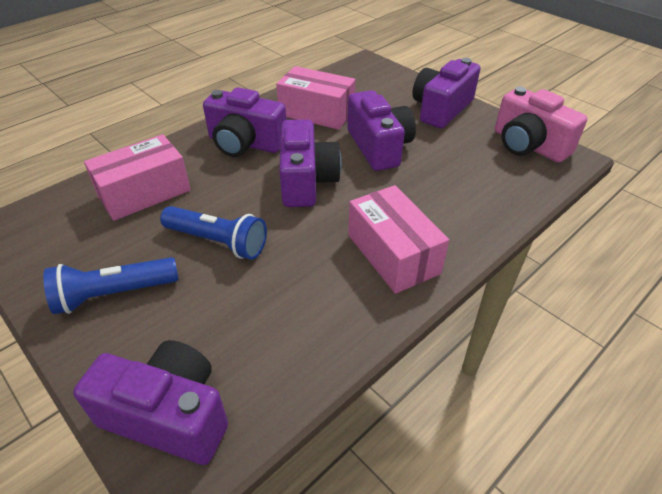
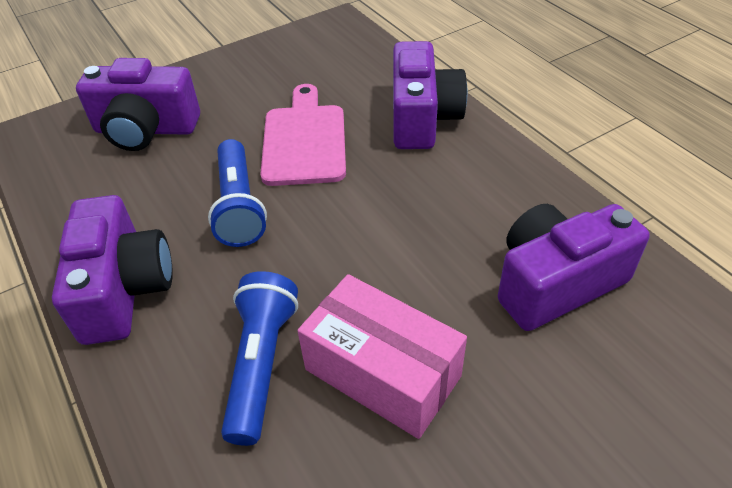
pink box: 3 -> 1
pink camera: 1 -> 0
pink cutting board: 0 -> 1
purple camera: 5 -> 4

